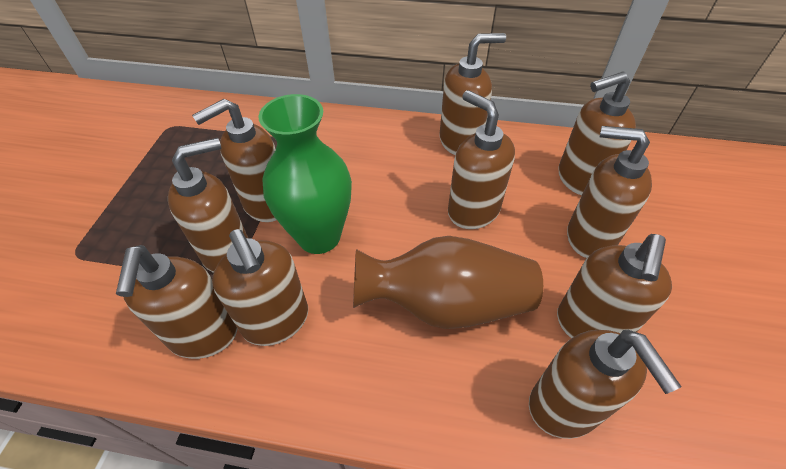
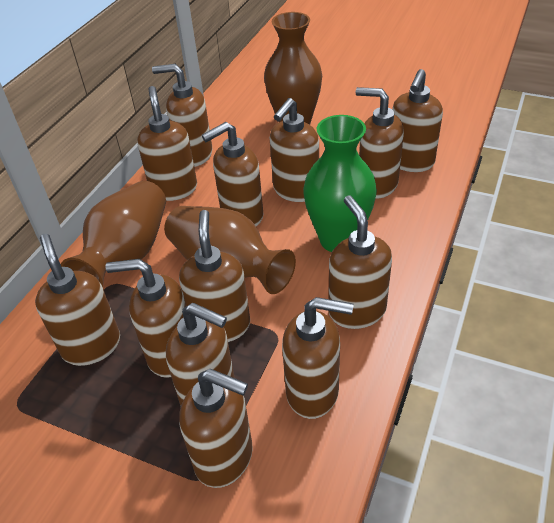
brown soap dispenser: 10 -> 13
brown vase: 1 -> 3

